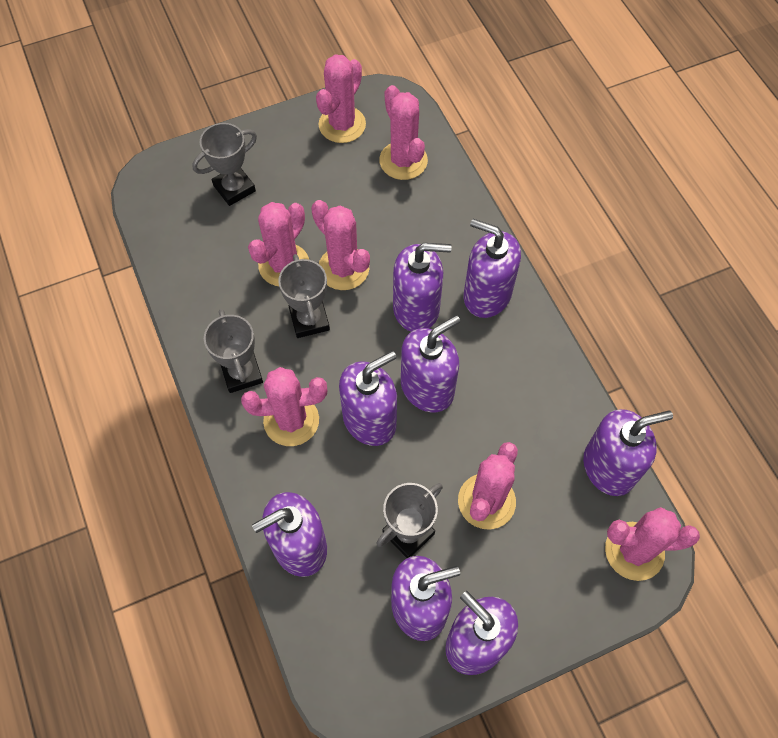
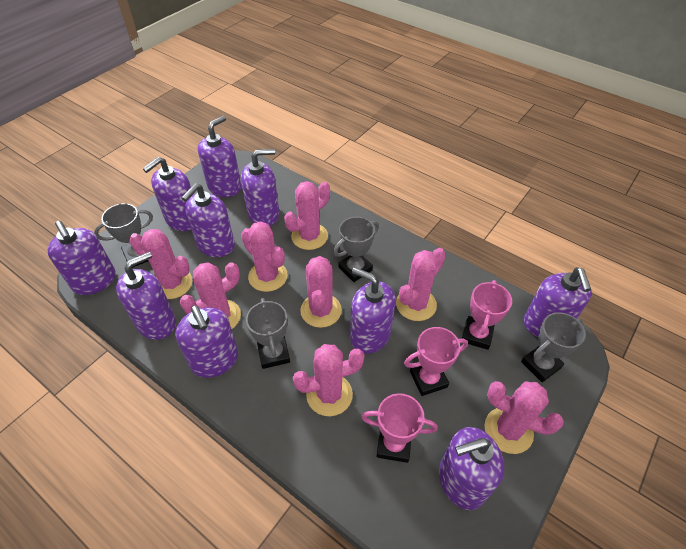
pink cactus: 7 -> 8
pink trophy: 0 -> 3
purple soap dispenser: 8 -> 10

